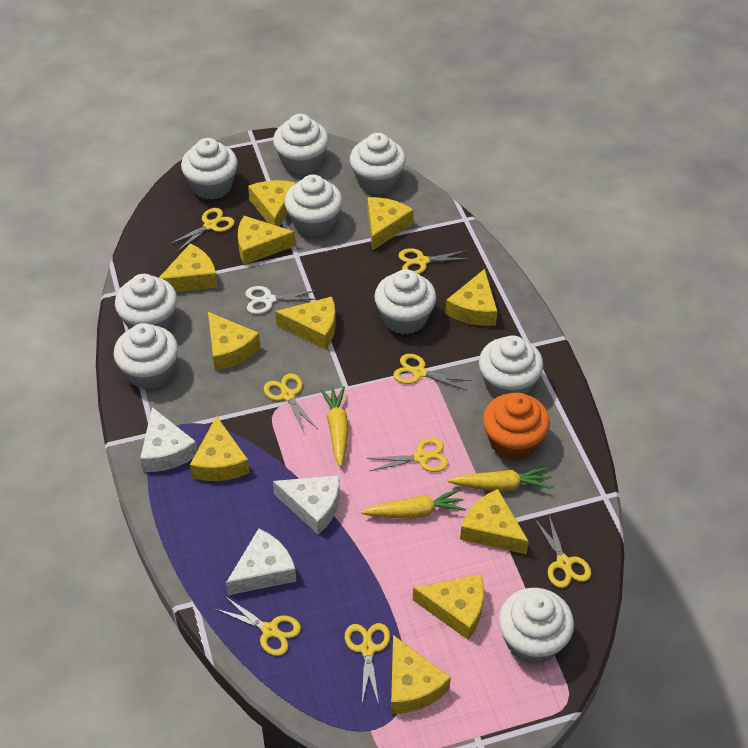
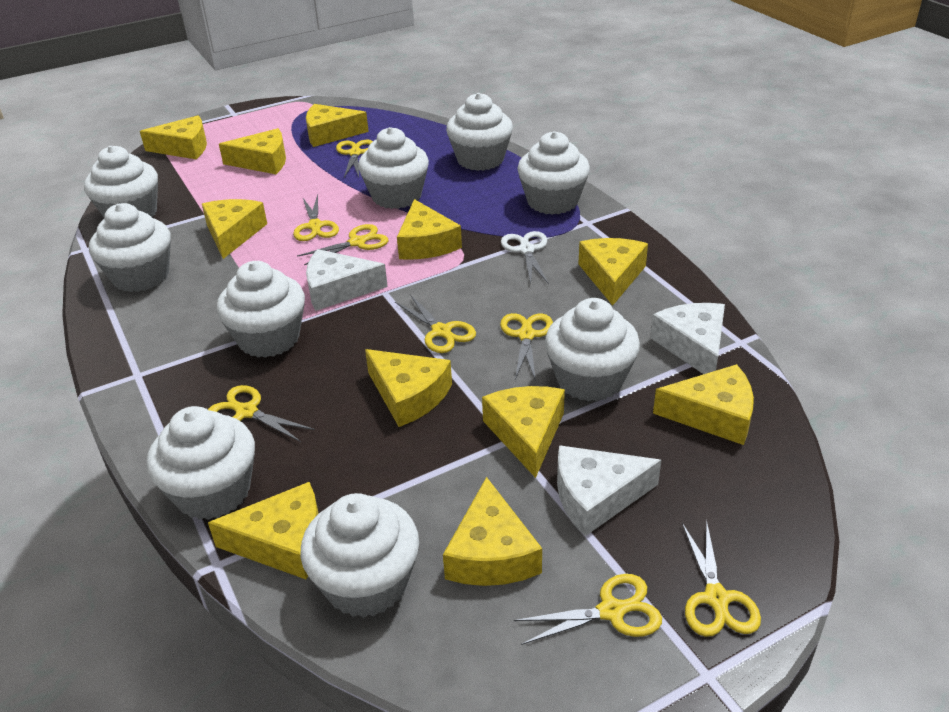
orange cupcake: 1 -> 0
yellow carrot: 3 -> 0

